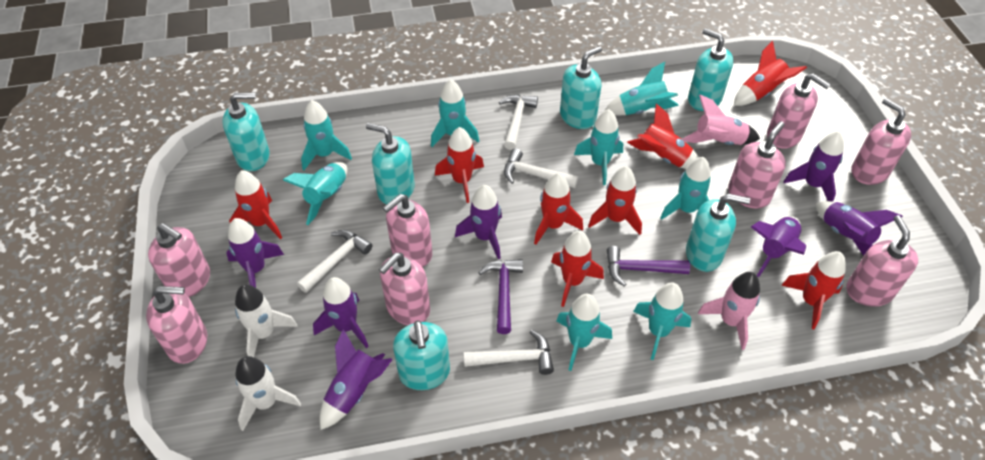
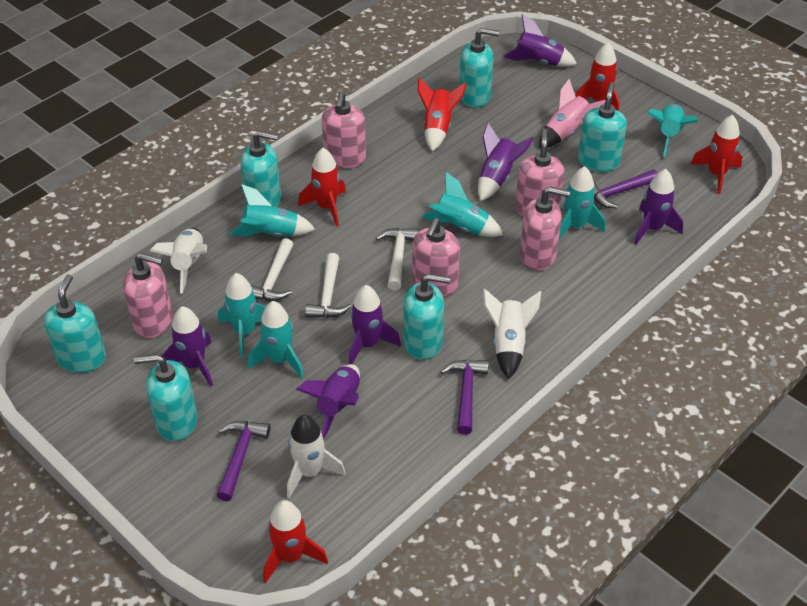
pink rocket: 2 -> 1
pink soap dispenser: 8 -> 5
purple hammer: 2 -> 3
purple rocket: 7 -> 6
red rocket: 8 -> 5
turquoise rocket: 8 -> 6
white hammer: 4 -> 3
white rocket: 2 -> 3

